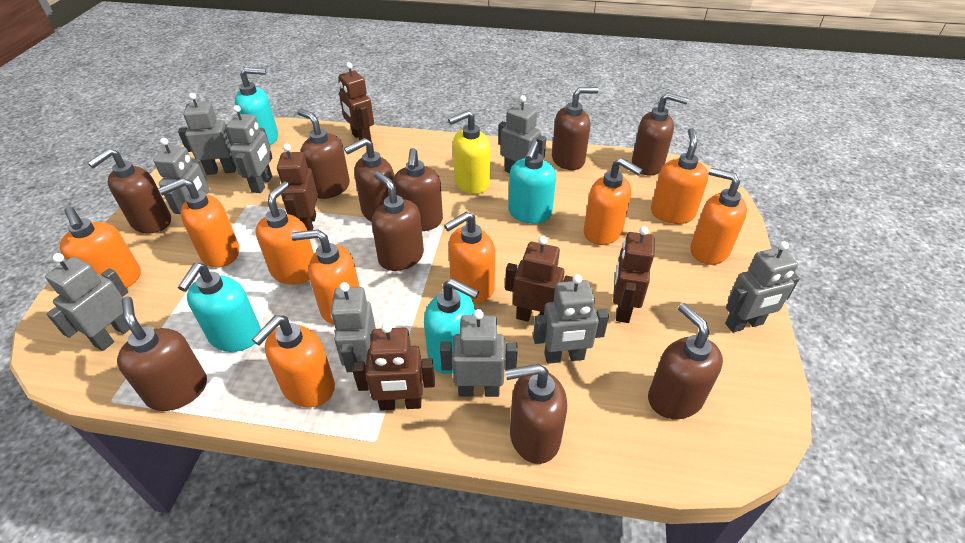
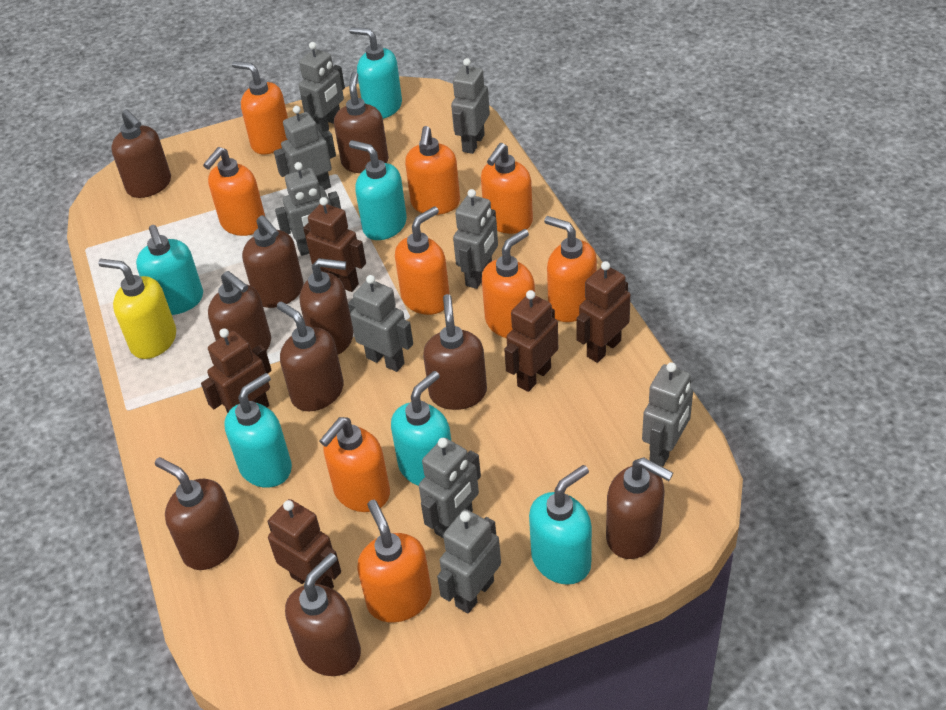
turquoise soap dispenser: 4 -> 6

